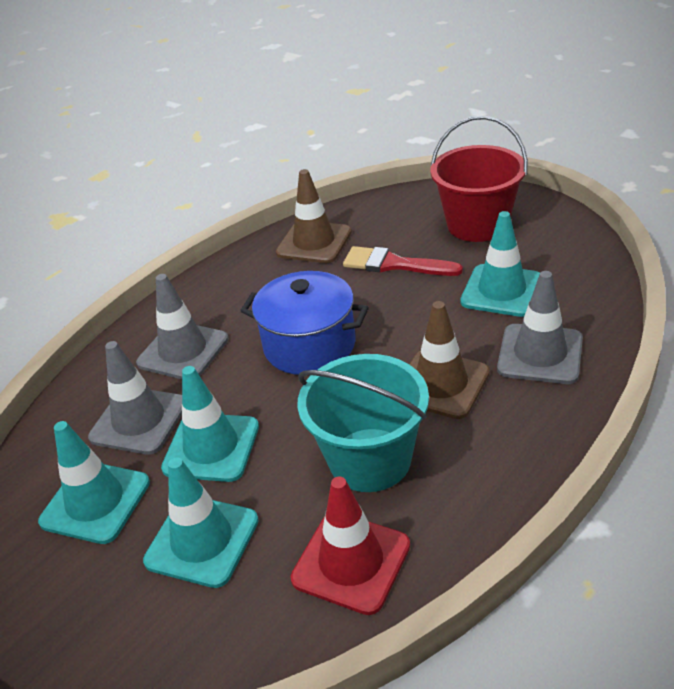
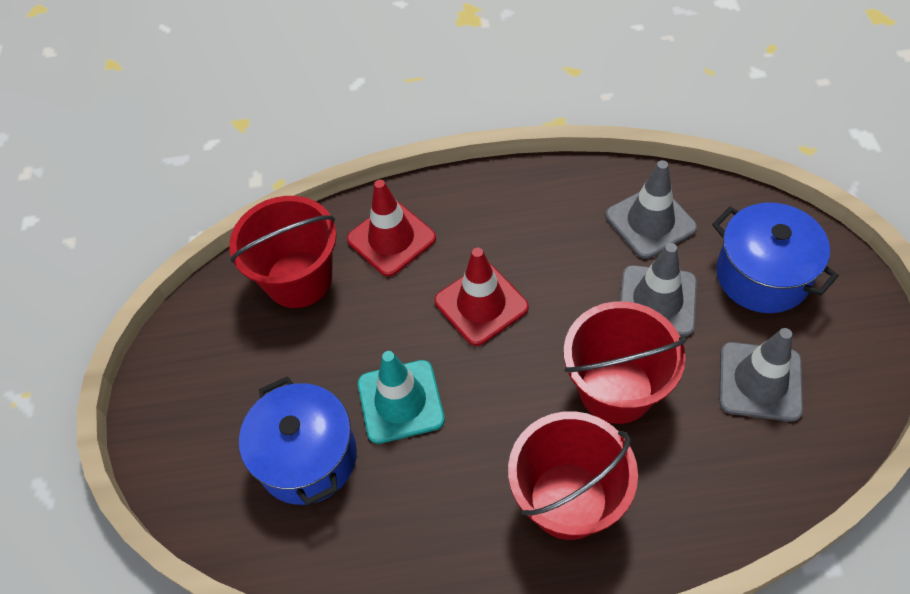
blue pot: 1 -> 2
brown traffic cone: 2 -> 0
red brush: 1 -> 0
red bucket: 1 -> 3
red traffic cone: 1 -> 2
turquoise bucket: 1 -> 0
turquoise traffic cone: 4 -> 1

